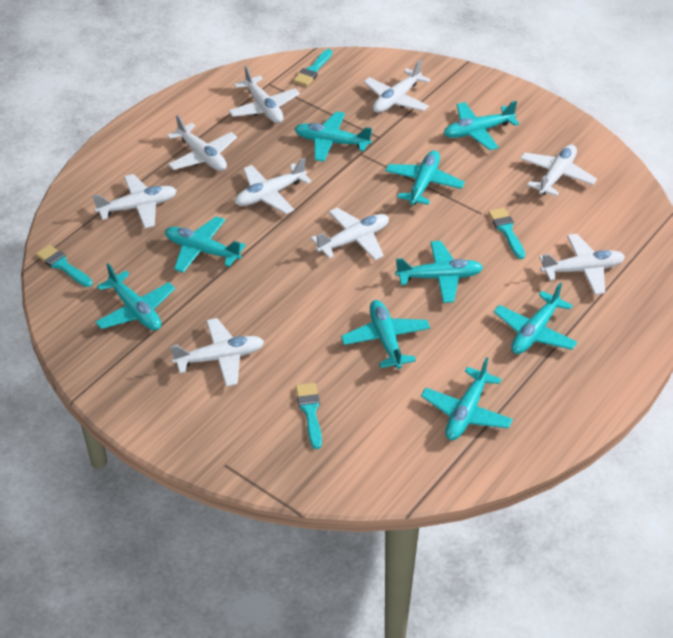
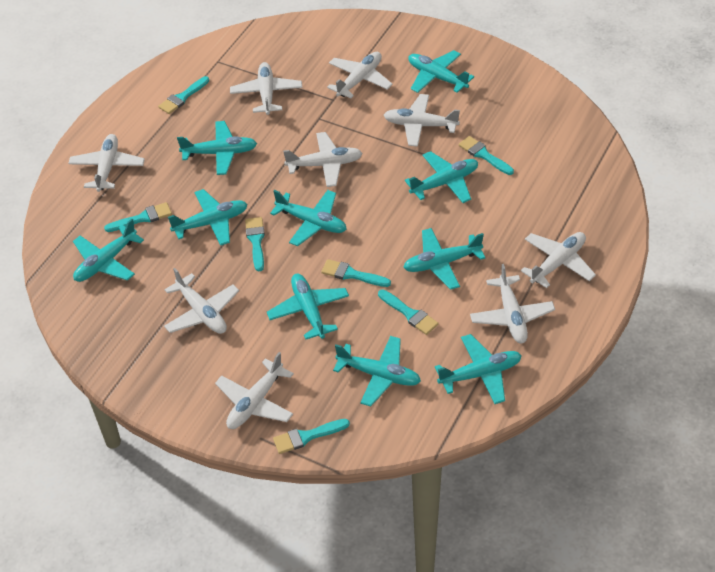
turquoise brush: 4 -> 7
turquoise plane: 9 -> 10

